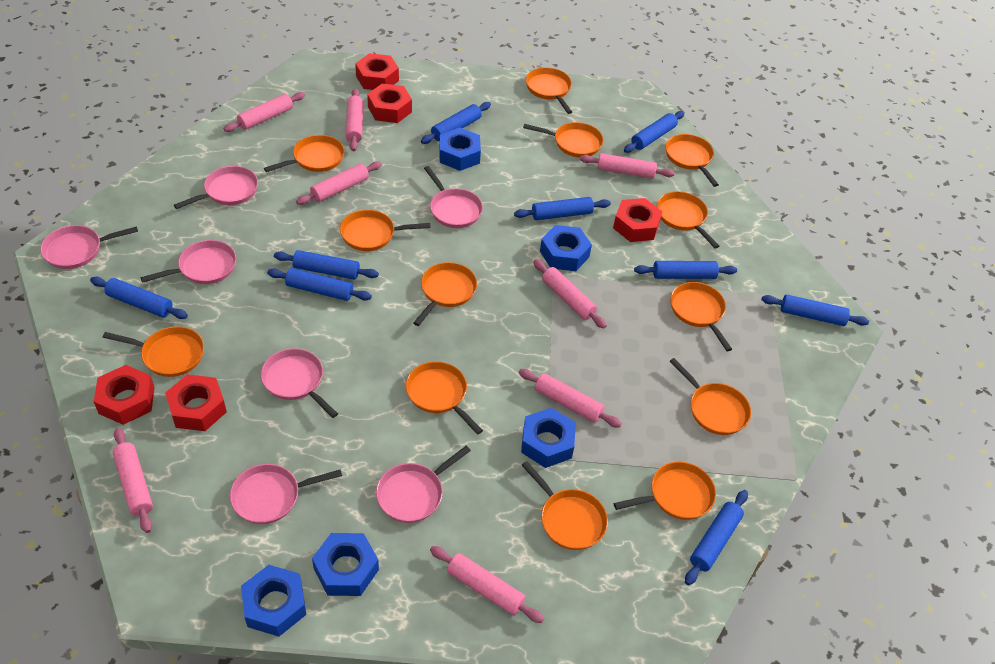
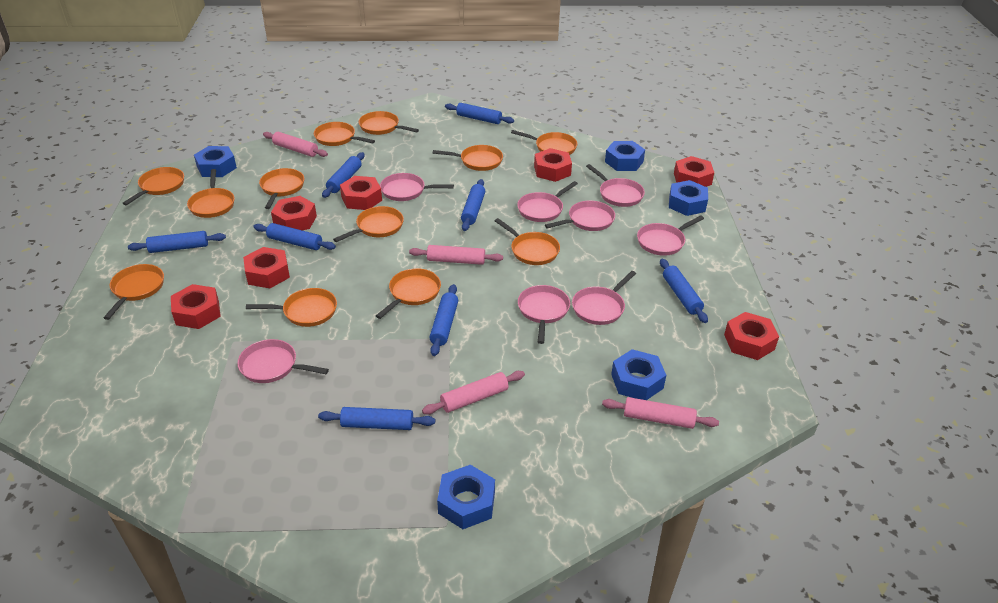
blue rolling pin: 9 -> 8
orange pan: 13 -> 12
pink pan: 7 -> 8
pink rolling pin: 8 -> 4
red nut: 5 -> 7

